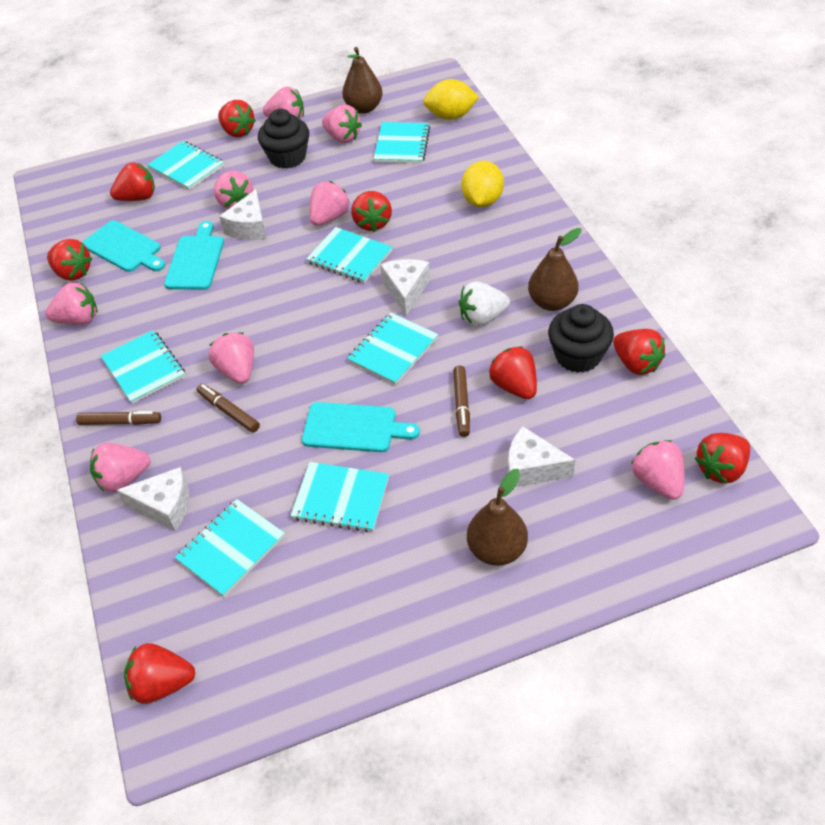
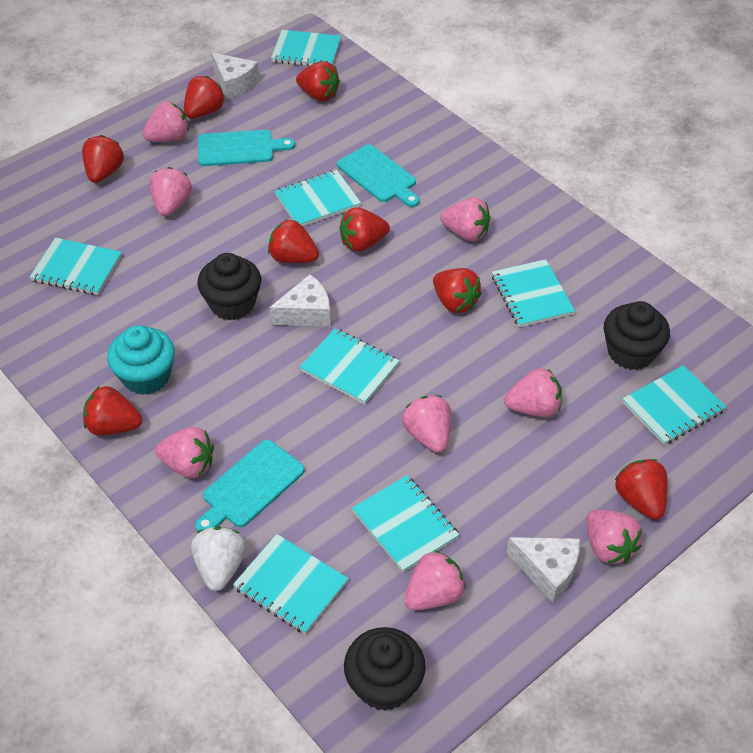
black cupcake: 2 -> 3
brown marker: 3 -> 0
brown pear: 3 -> 0
turquoise cupcake: 0 -> 1
turquoise notebook: 7 -> 8
white cheese: 4 -> 3
yellow lemon: 2 -> 0

